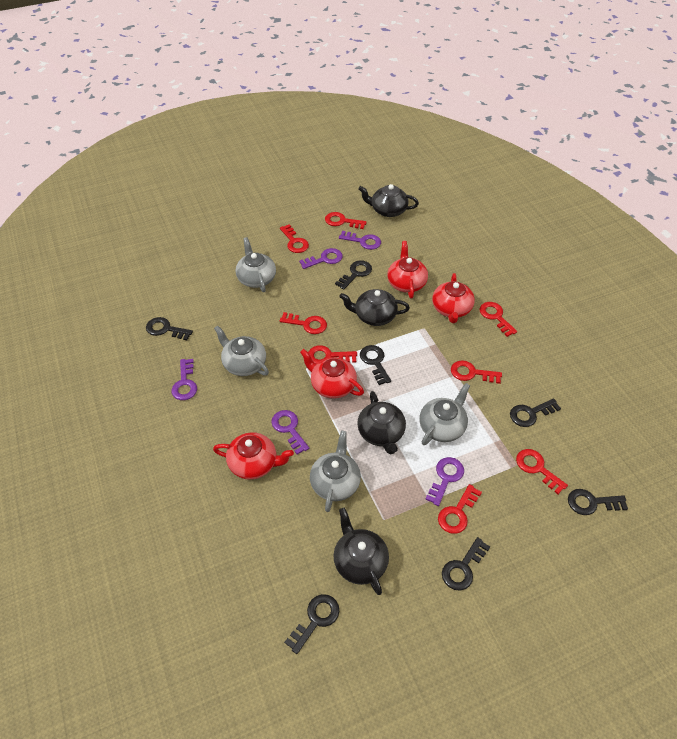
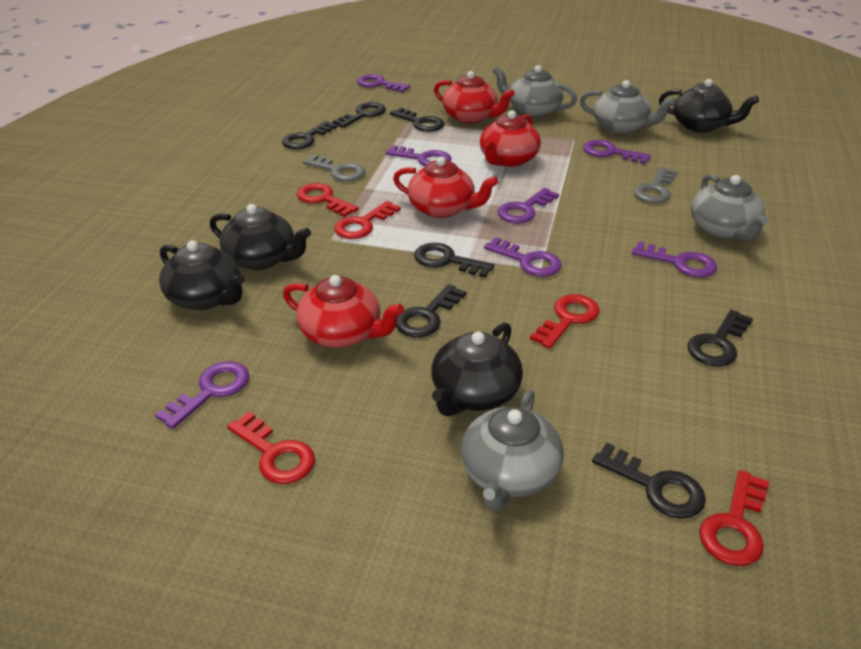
grey key: 0 -> 2
purple key: 5 -> 7
red key: 8 -> 5

